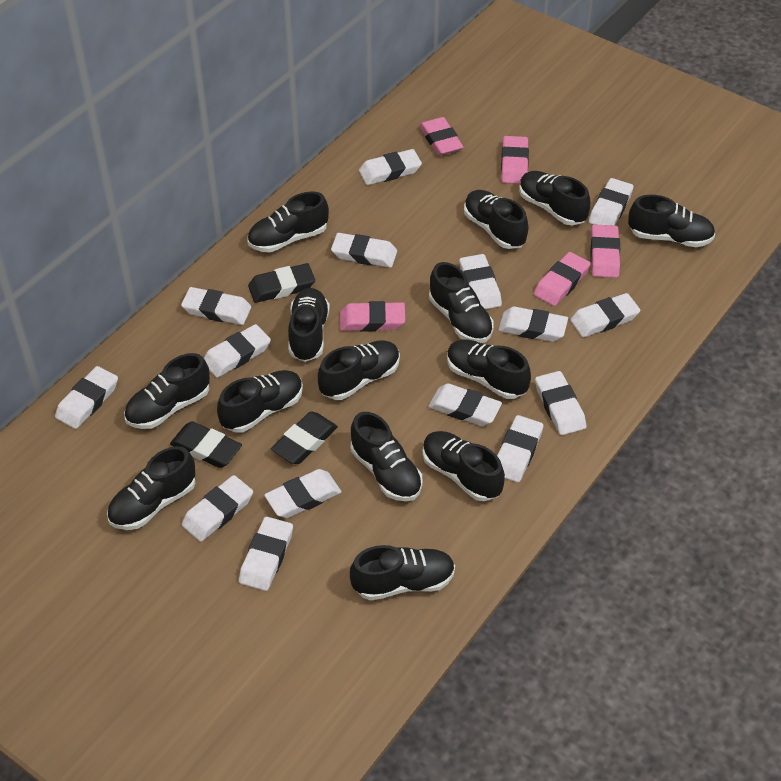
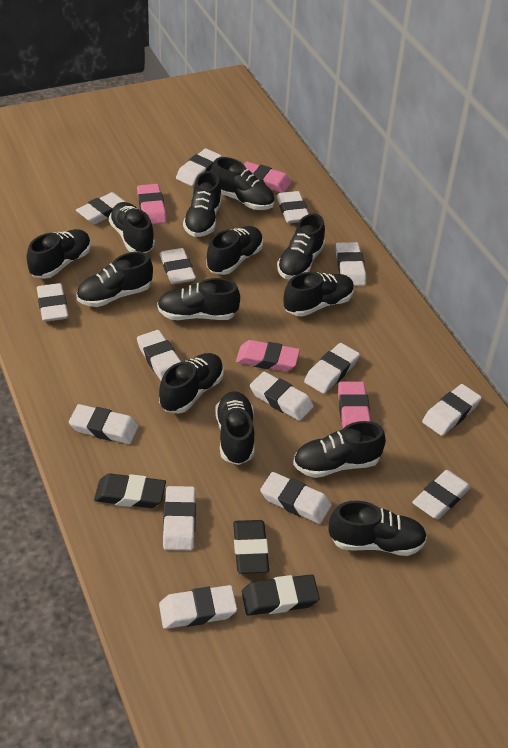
black shoe: 14 -> 13
pink eraser: 5 -> 4

